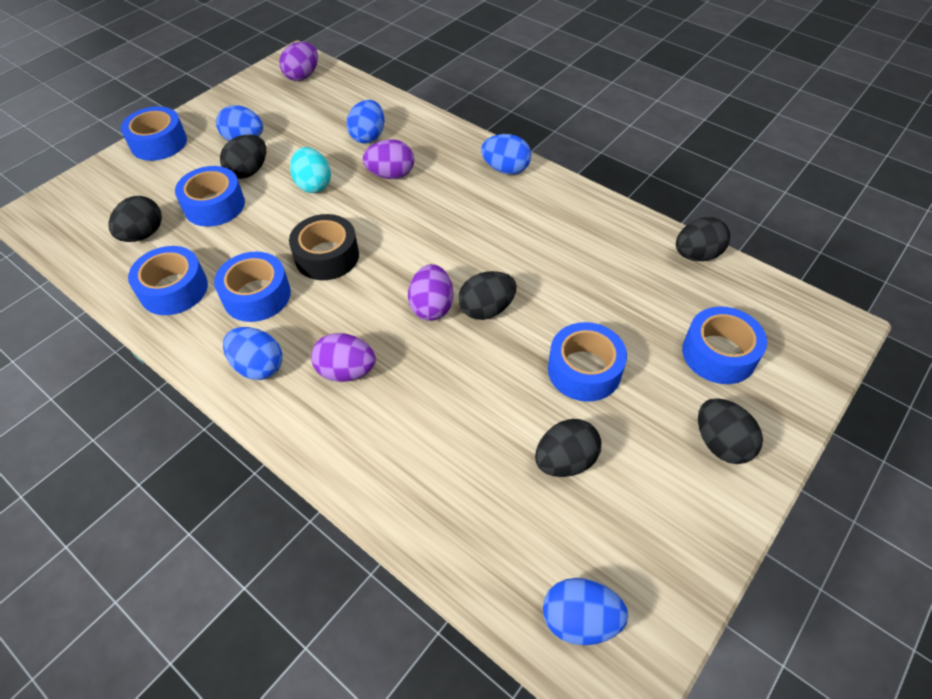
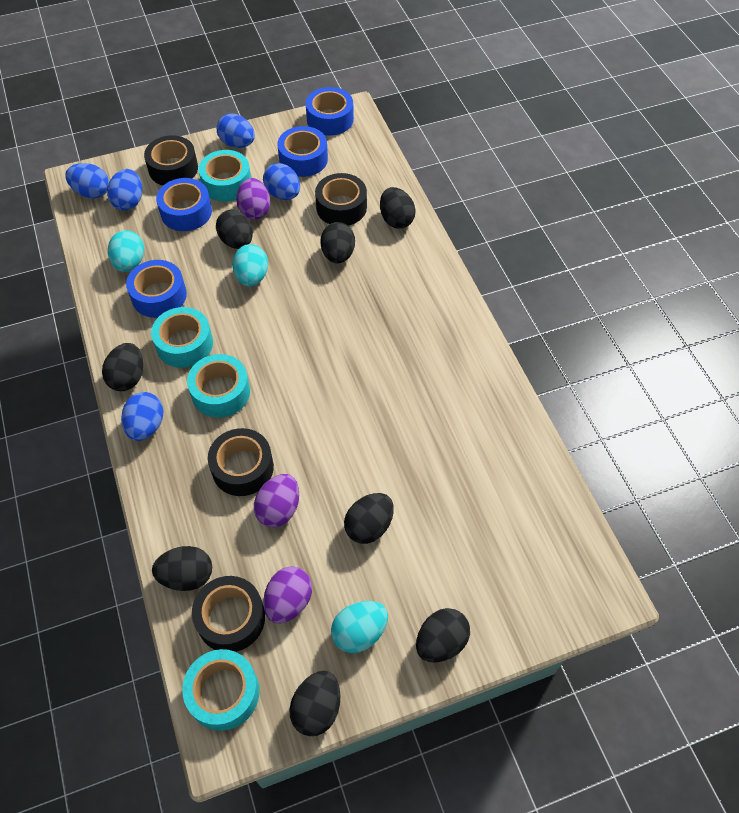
black egg: 6 -> 8
black tape: 1 -> 4
blue tape: 6 -> 4
purple egg: 4 -> 3
turquoise egg: 1 -> 3
turquoise tape: 0 -> 4

